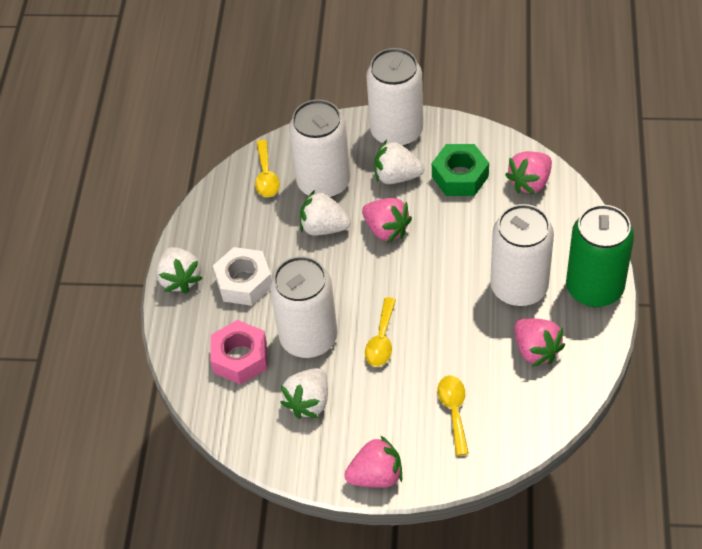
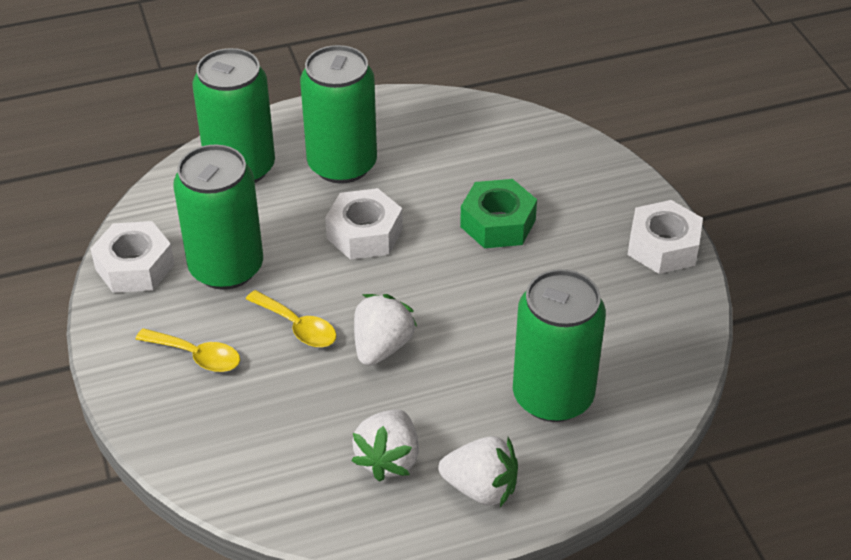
green can: 1 -> 4
pink nut: 1 -> 0
pink strawberry: 4 -> 0
white can: 4 -> 0
white nut: 1 -> 3
white strawberry: 4 -> 3
yellow spoon: 3 -> 2

